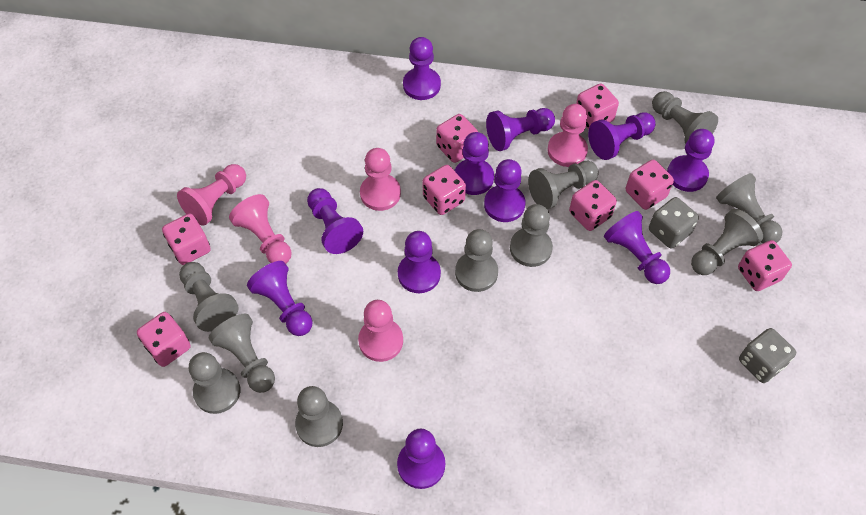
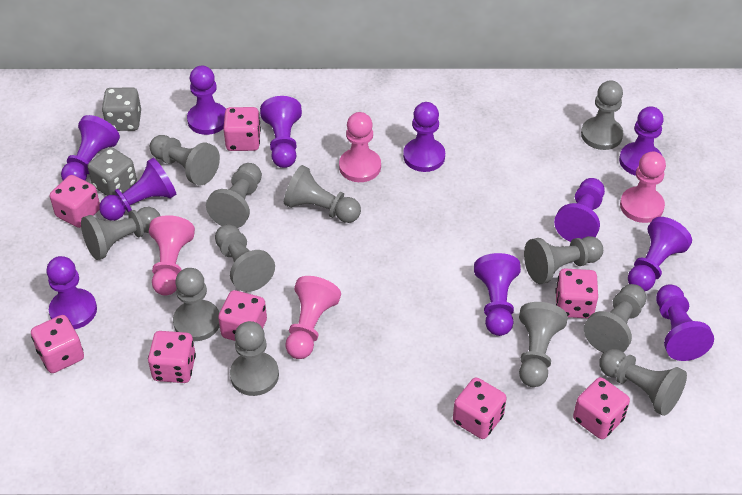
grey pawn: 10 -> 12
pink pawn: 5 -> 4

